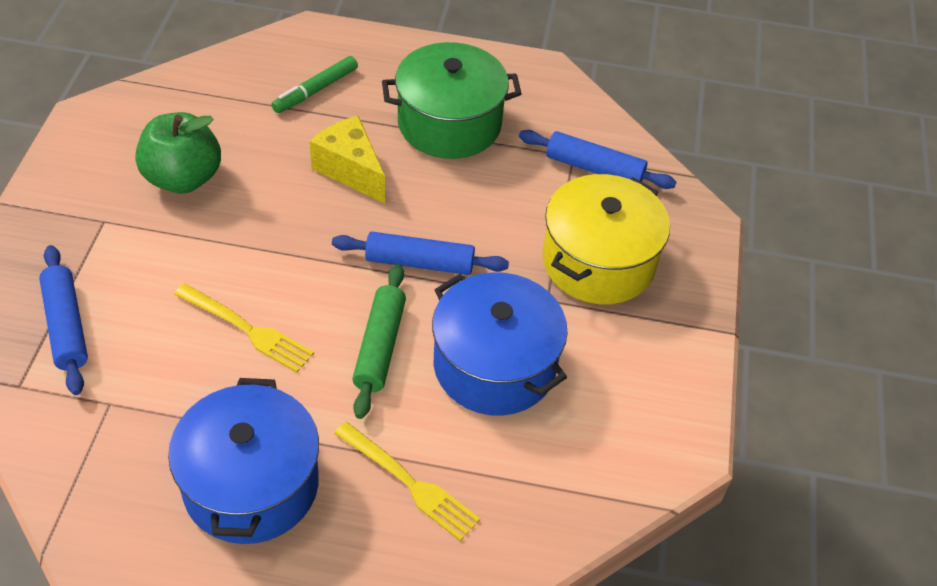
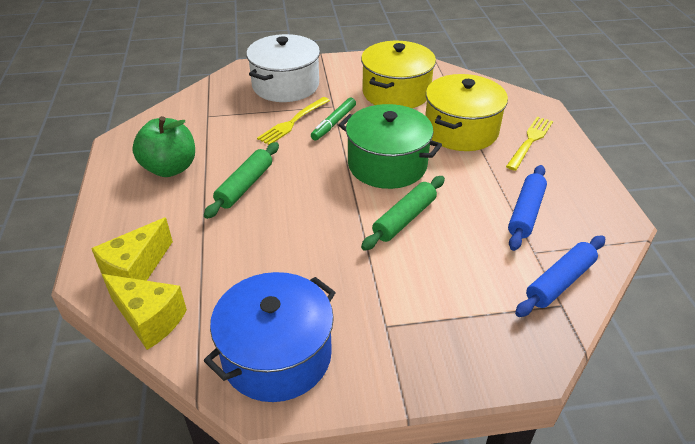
blue pot: 2 -> 1
blue rolling pin: 3 -> 2
green rolling pin: 1 -> 2
white pot: 0 -> 1
yellow cheese: 1 -> 2
yellow pot: 1 -> 2

